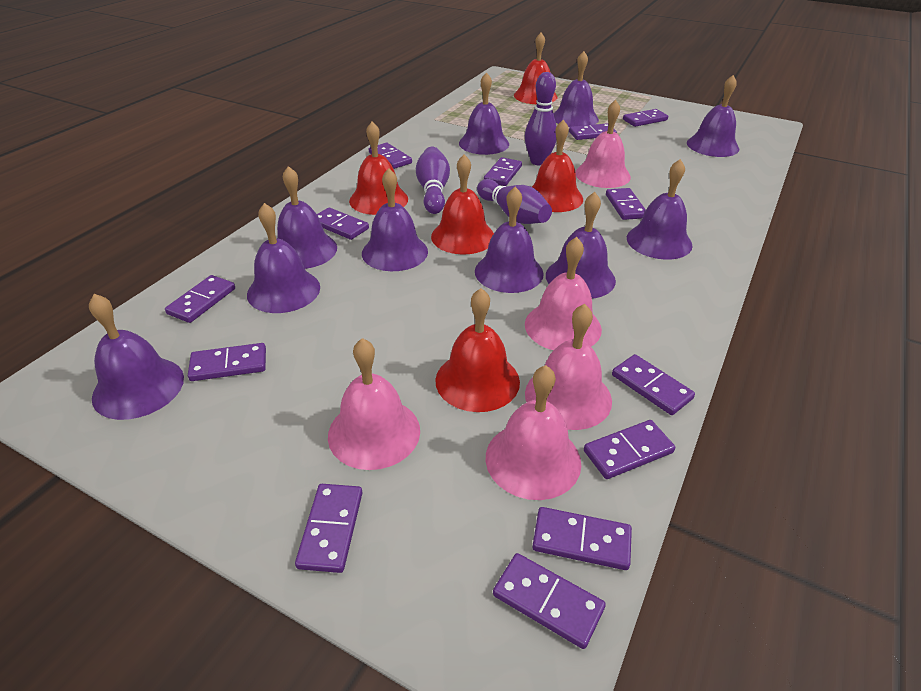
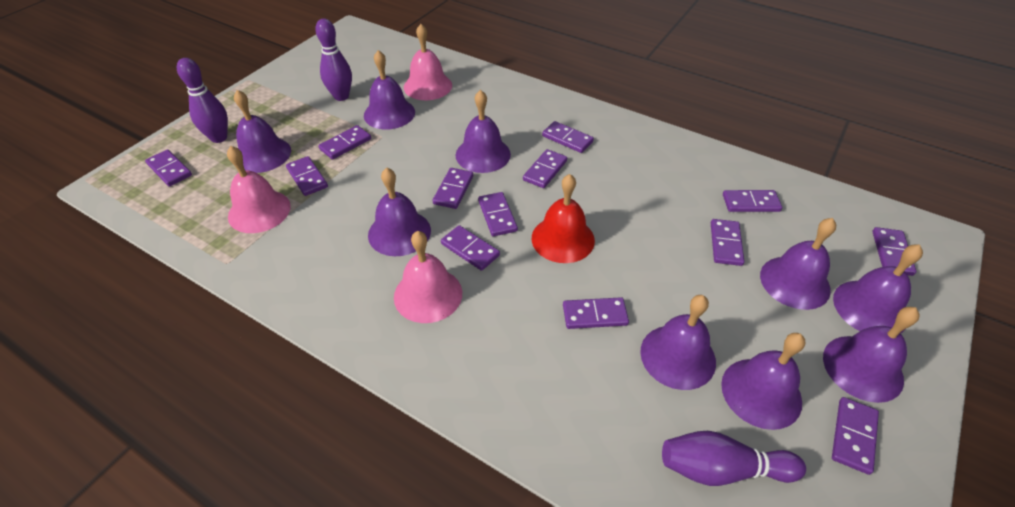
pink bell: 5 -> 3
purple bell: 10 -> 9
red bell: 5 -> 1

